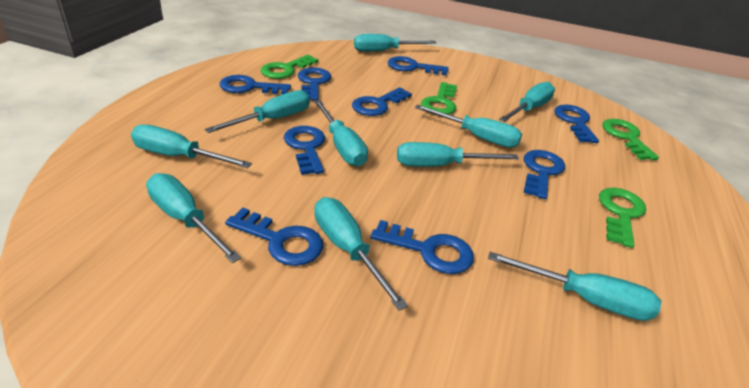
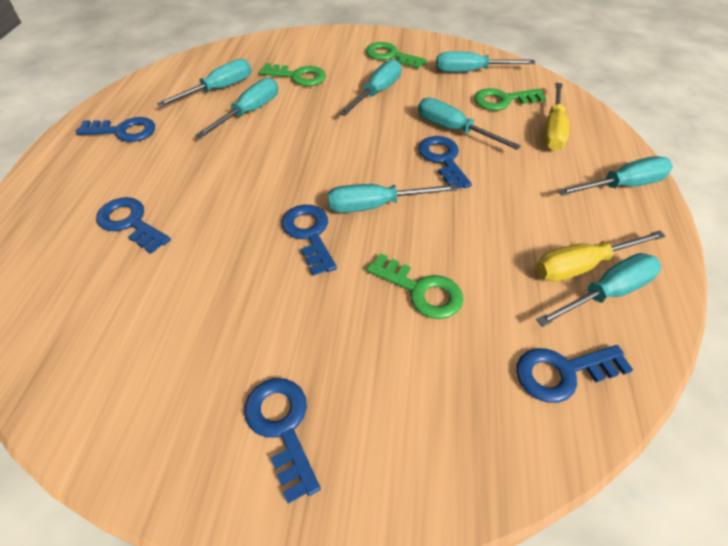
blue key: 9 -> 6
turquoise screwdriver: 10 -> 8
yellow screwdriver: 0 -> 2

